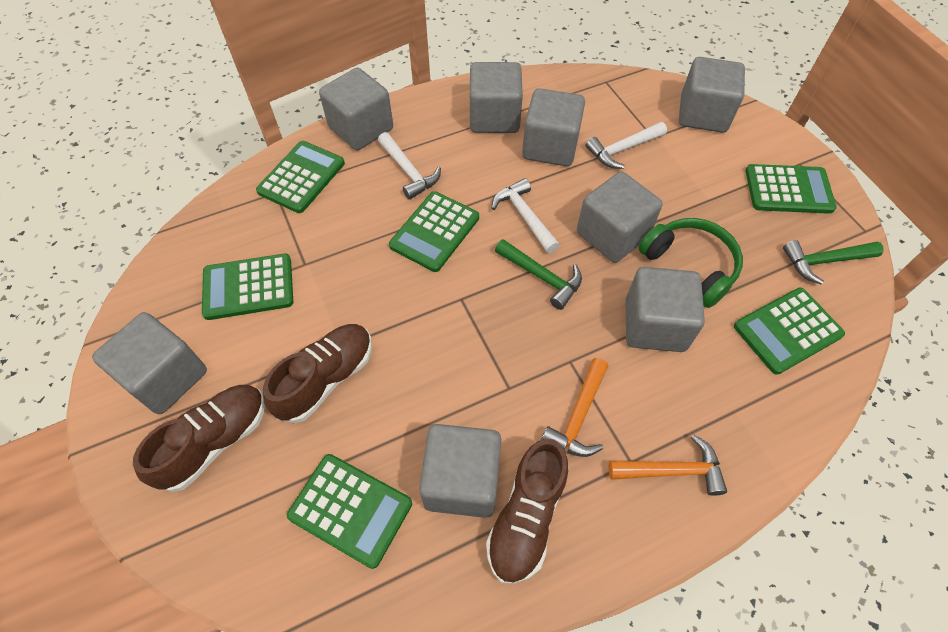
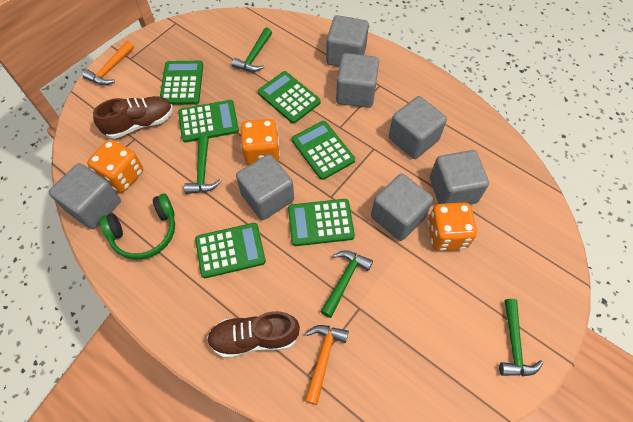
brown shoe: 3 -> 2
green hammer: 2 -> 4
grey cube: 8 -> 7
orange dice: 0 -> 3
white hammer: 3 -> 0

